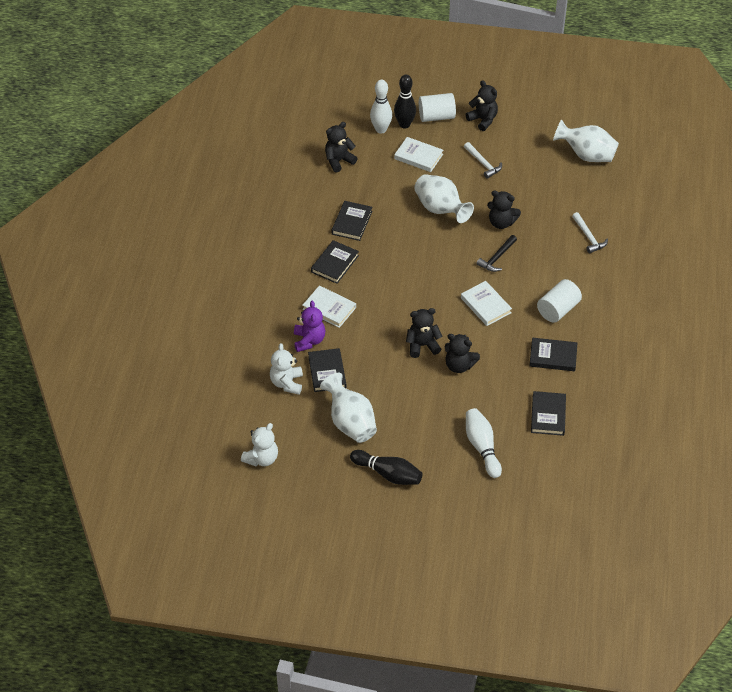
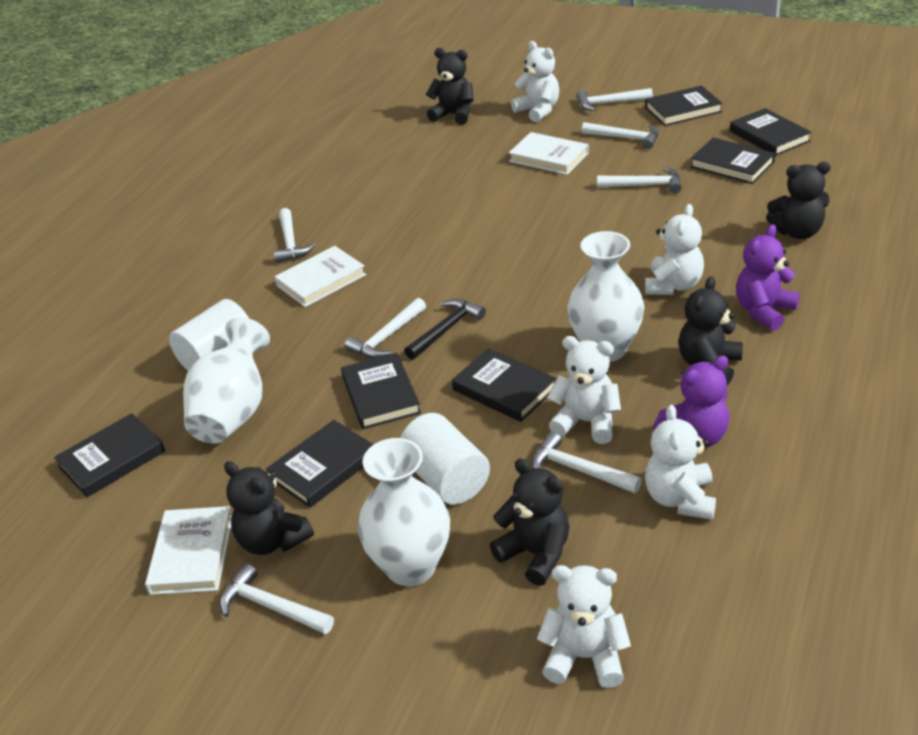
black book: 5 -> 7
black bowling pin: 2 -> 0
purple teddy bear: 1 -> 2
white bowling pin: 2 -> 0
white hammer: 2 -> 7
white teddy bear: 2 -> 5

